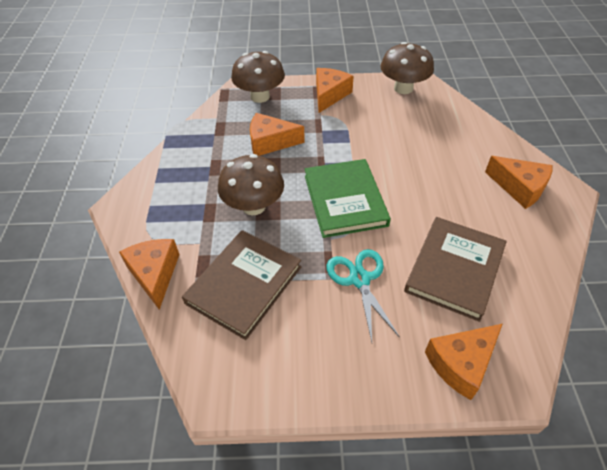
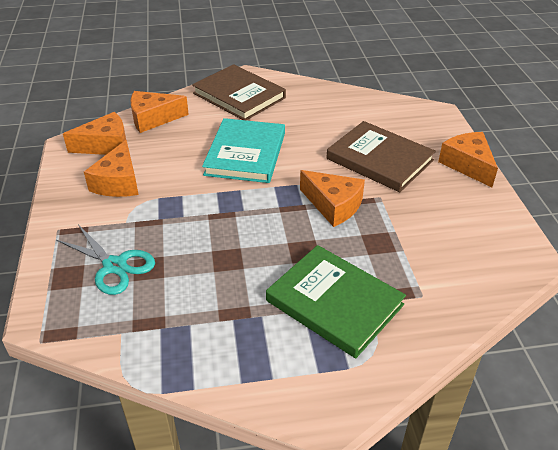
brown mushroom: 3 -> 0
turquoise book: 0 -> 1

